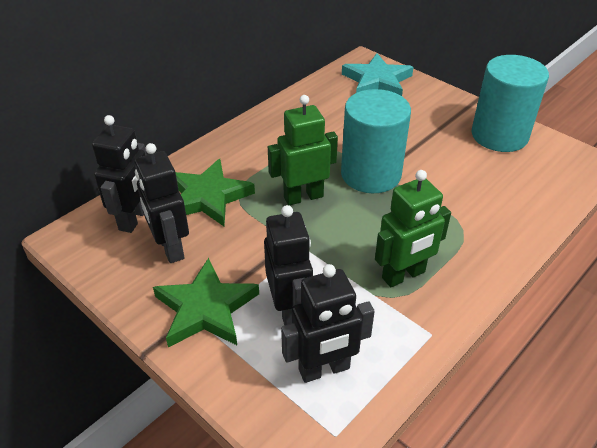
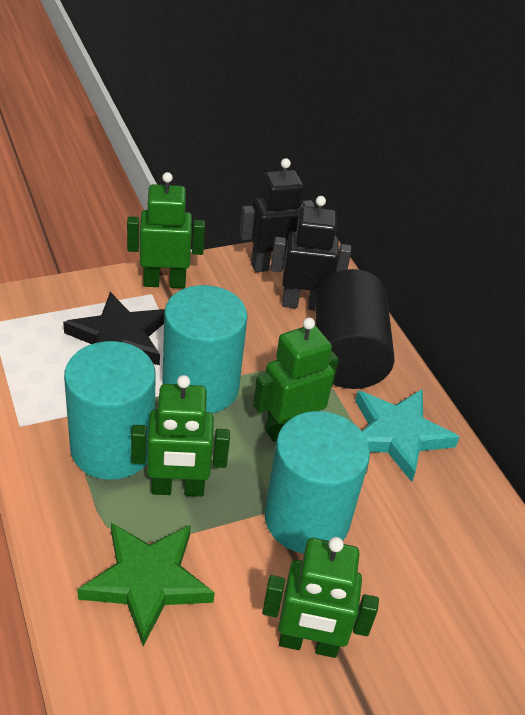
black cylinder: 0 -> 1
black robot: 4 -> 2
black star: 0 -> 1
green robot: 2 -> 4
green star: 2 -> 1
turquoise cylinder: 2 -> 3

